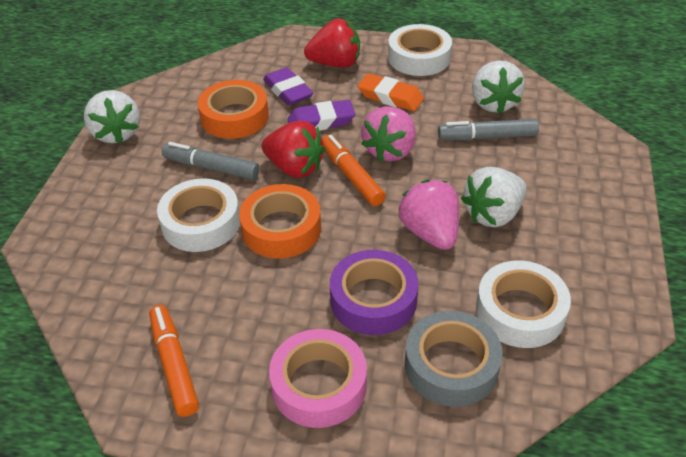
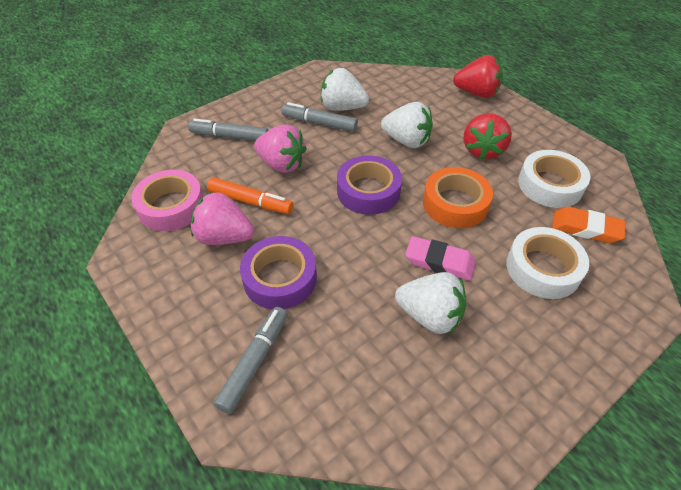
grey marker: 2 -> 3
grey tape: 1 -> 0
orange marker: 2 -> 1
orange tape: 2 -> 1
pink eraser: 0 -> 1
purple eraser: 2 -> 0
purple tape: 1 -> 2
white tape: 3 -> 2

